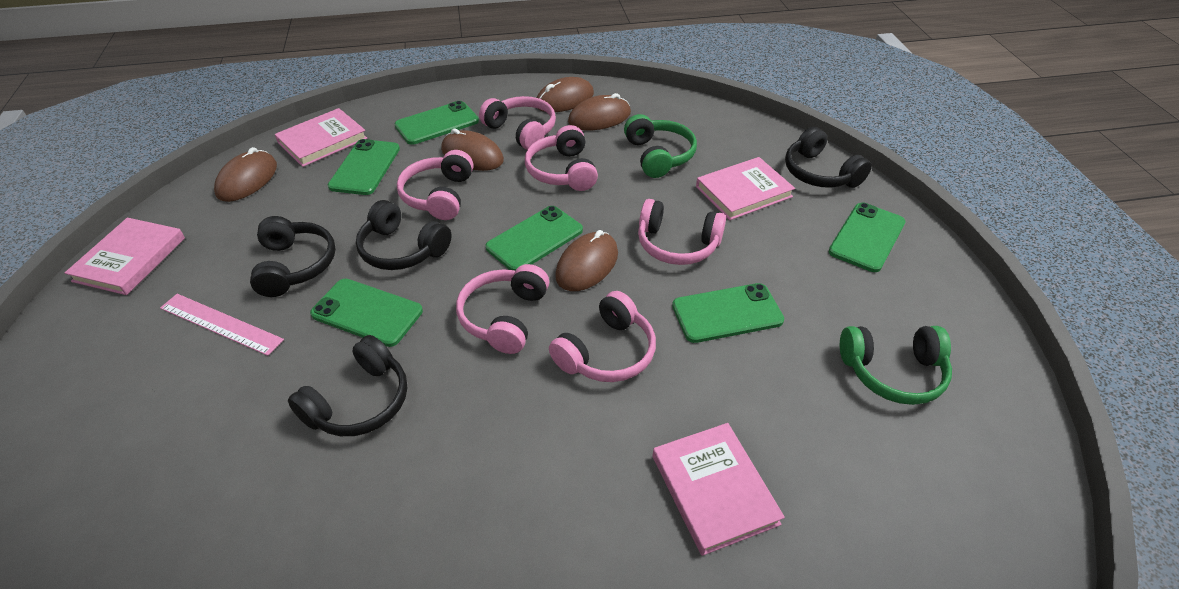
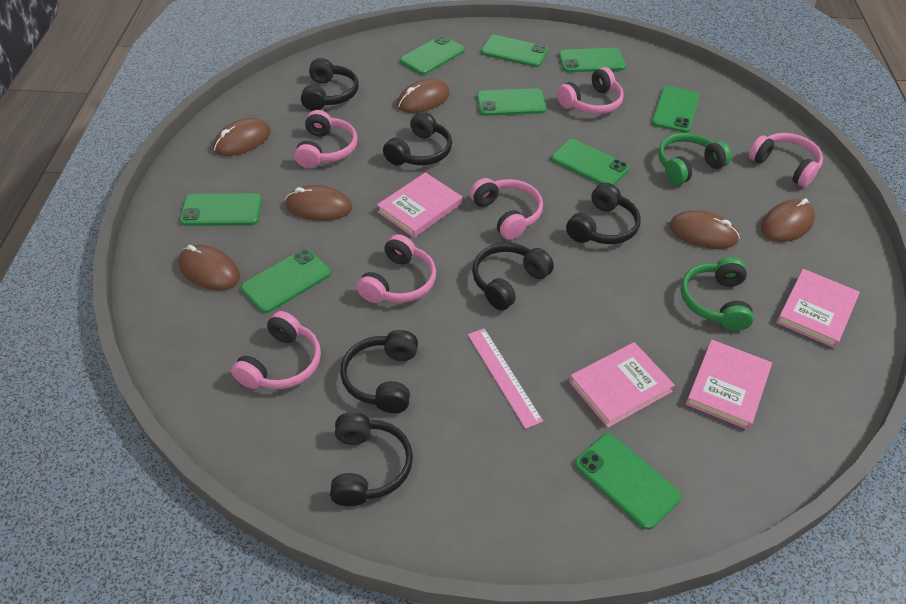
black headphones: 4 -> 6
brown mouse: 5 -> 6
green phone: 6 -> 9

